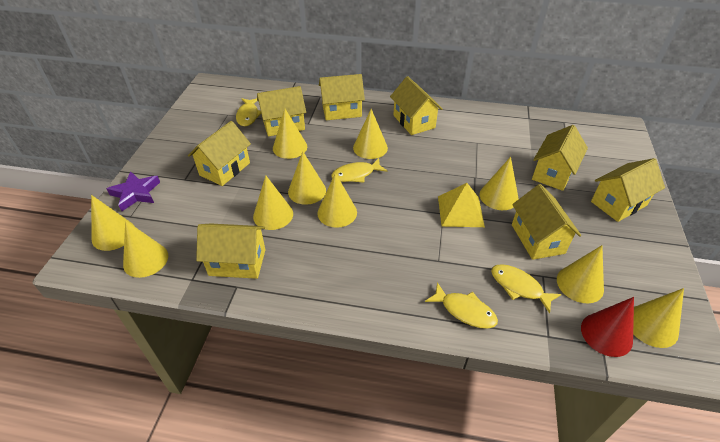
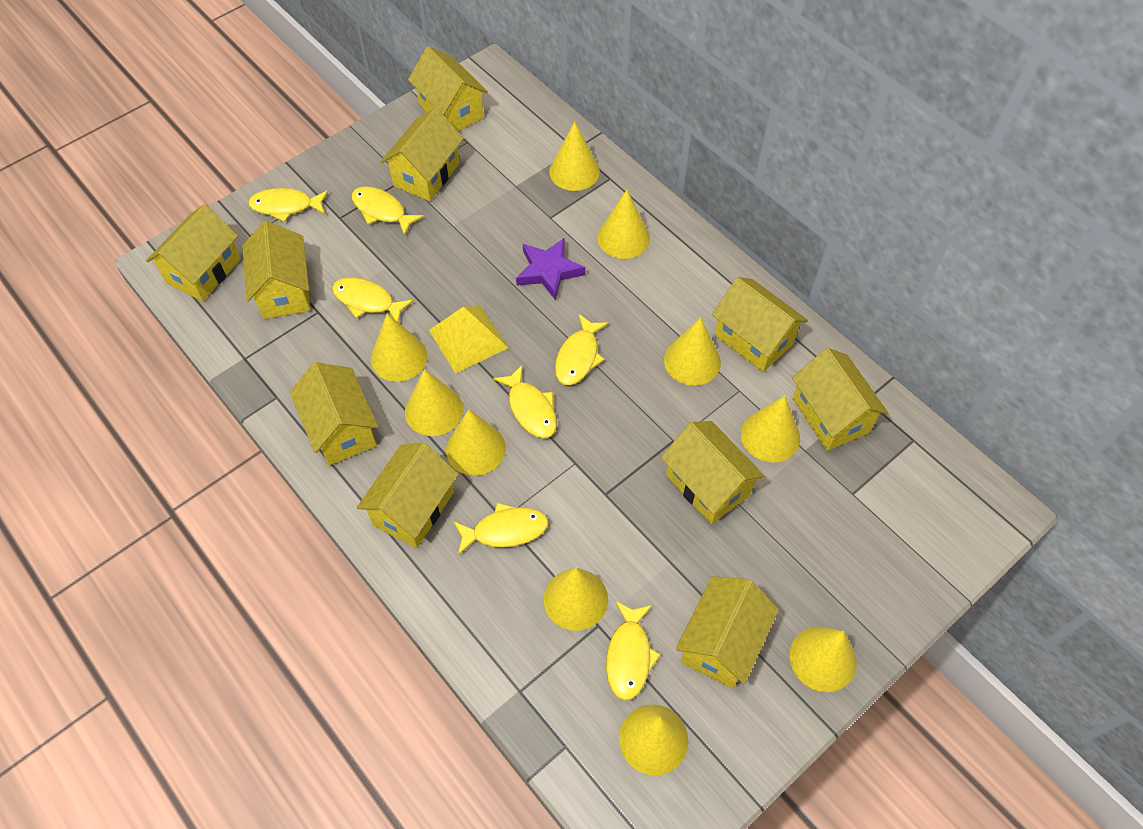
red cone: 1 -> 0
yellow fish: 4 -> 7
yellow house: 8 -> 10

